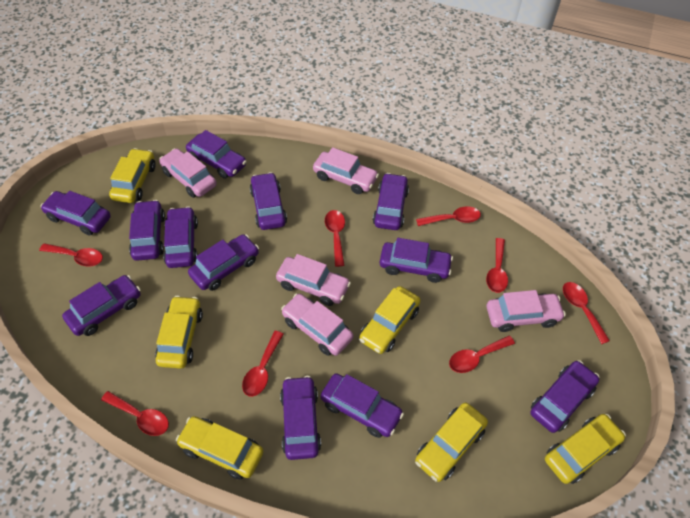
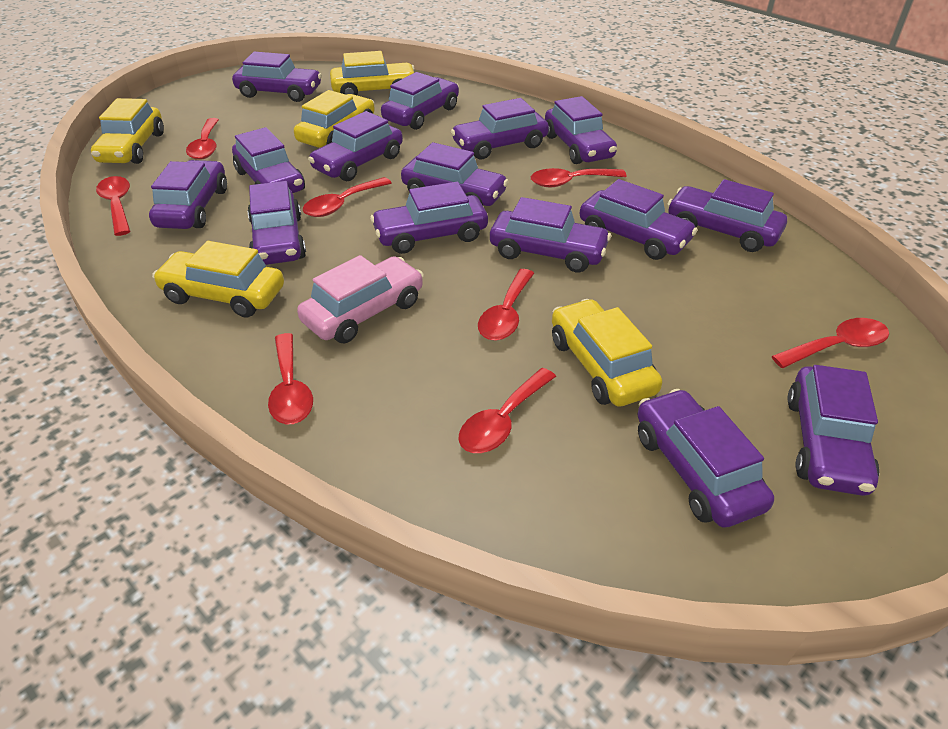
pink car: 5 -> 1
purple car: 12 -> 15
yellow car: 6 -> 5

